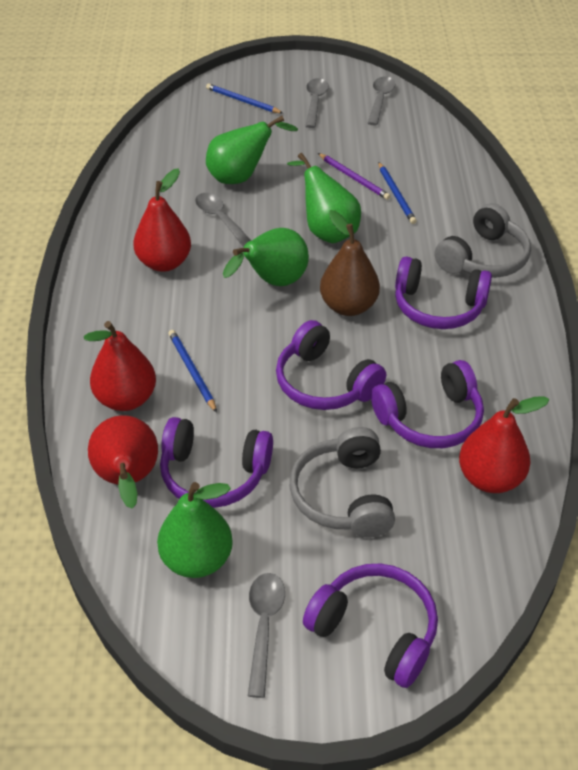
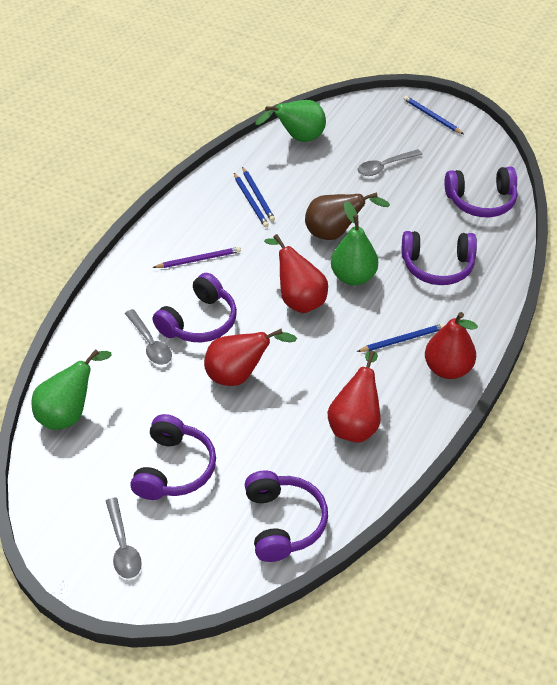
blue pencil: 3 -> 4
green pear: 4 -> 3
grey headphones: 2 -> 0
grey spoon: 4 -> 3

